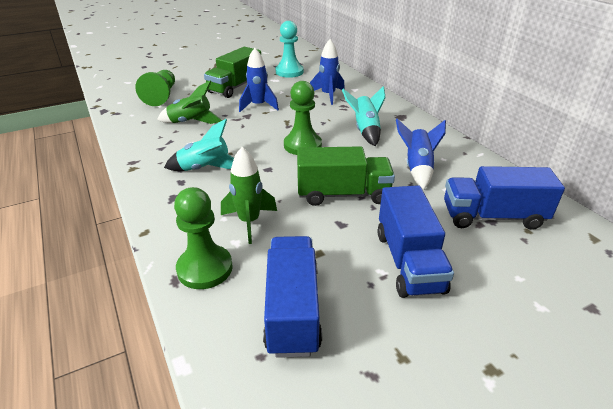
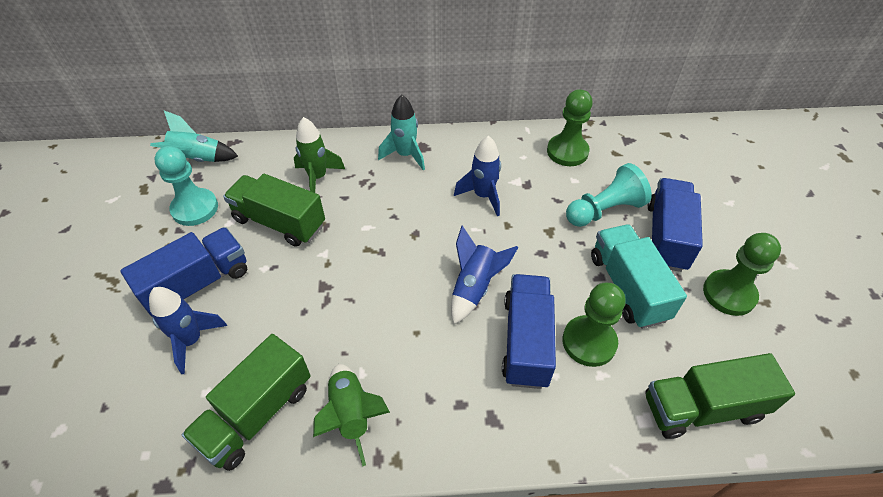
green truck: 2 -> 3
turquoise pawn: 1 -> 2
turquoise truck: 0 -> 1

